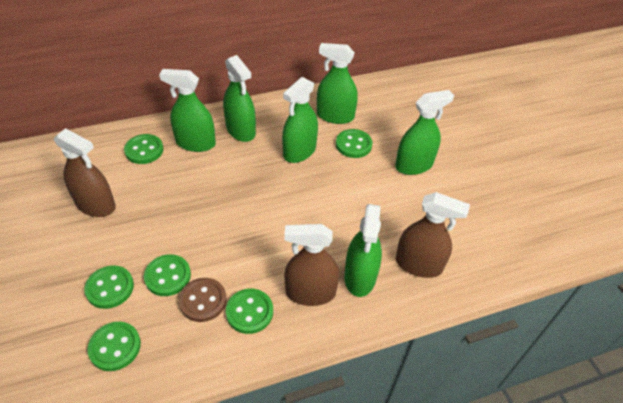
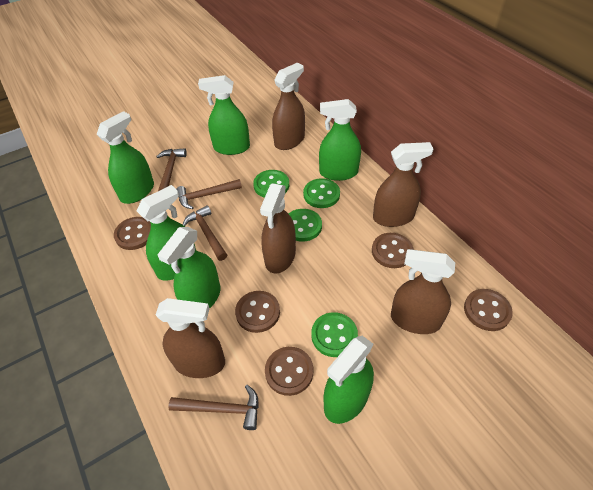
brown button: 1 -> 5
brown hammer: 0 -> 4
brown spray bottle: 3 -> 5
green button: 6 -> 4

